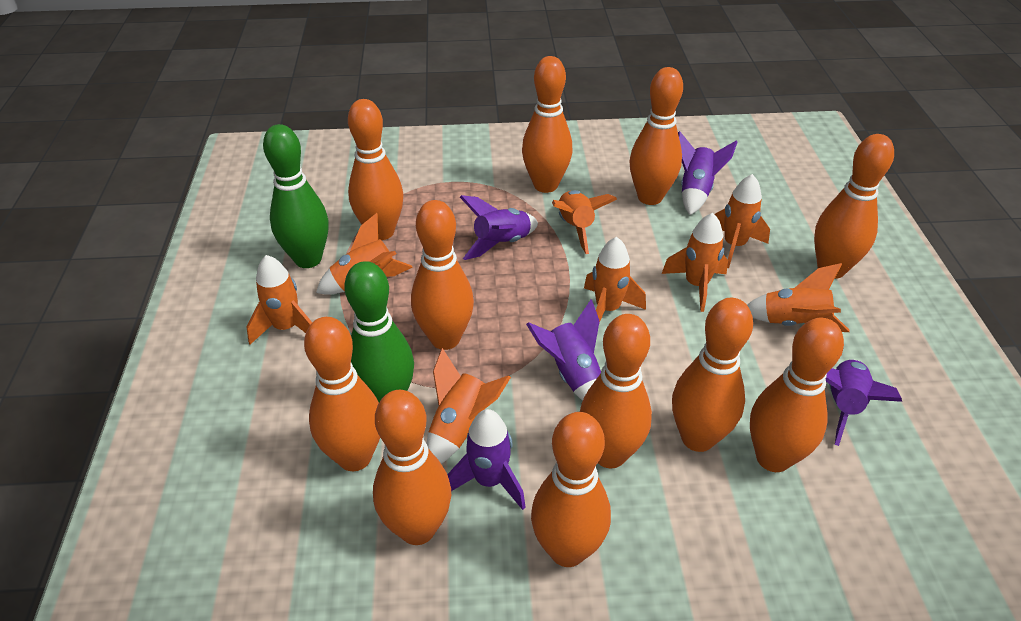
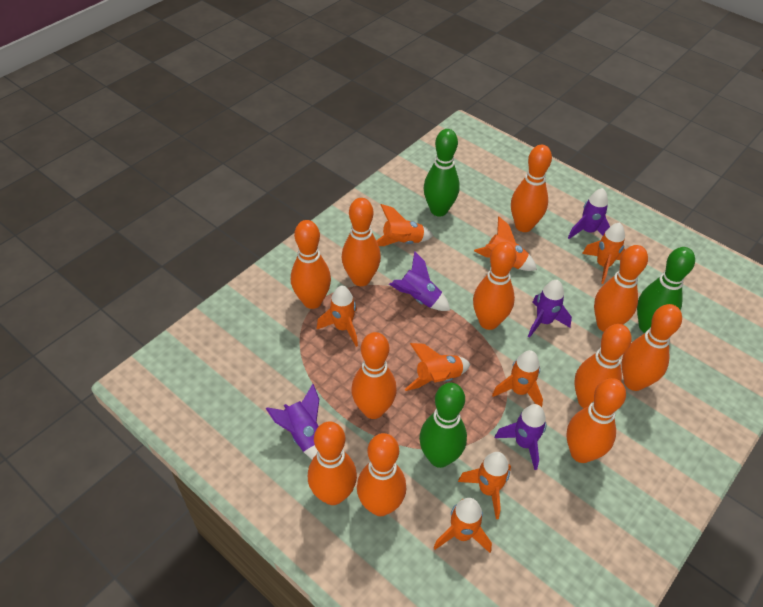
green bowling pin: 2 -> 3

